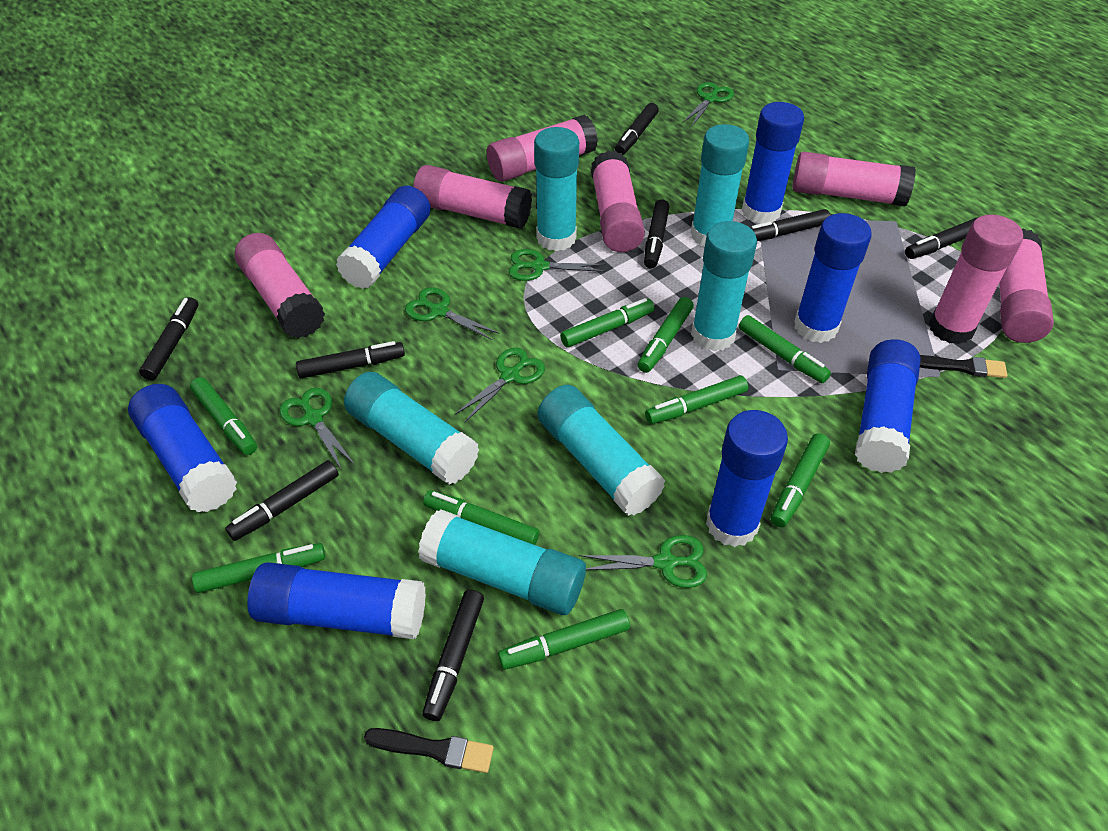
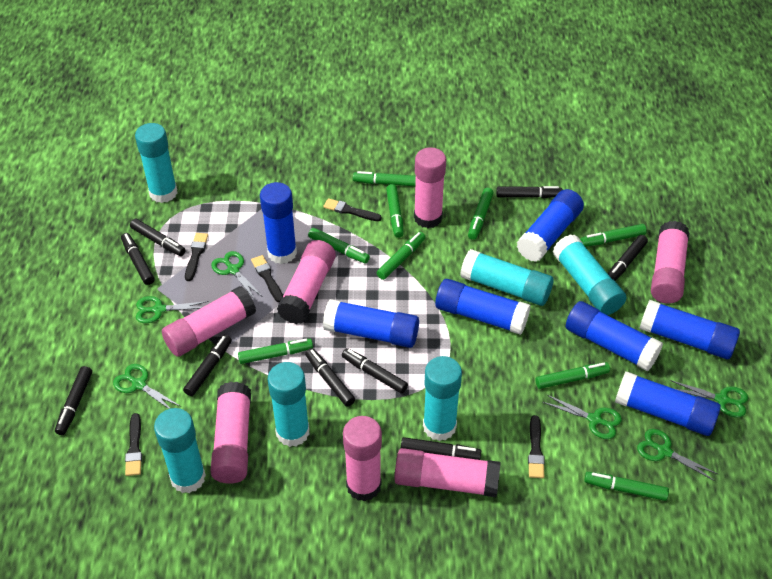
black brush: 2 -> 5
black marker: 8 -> 9

